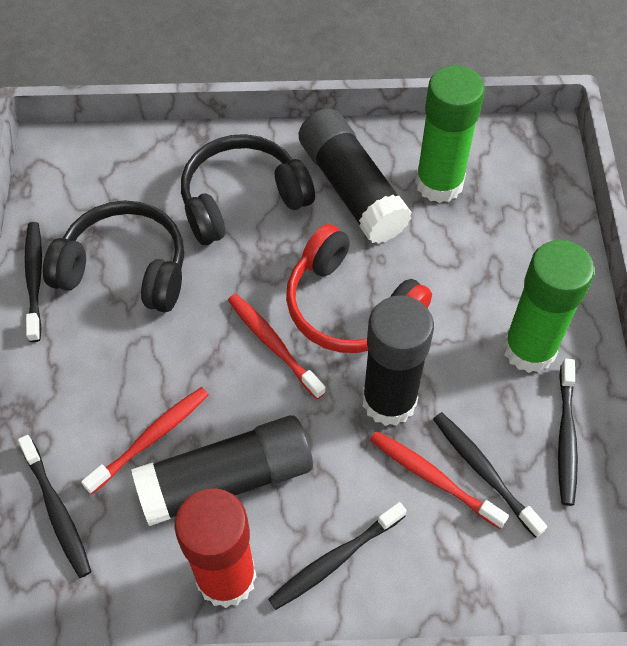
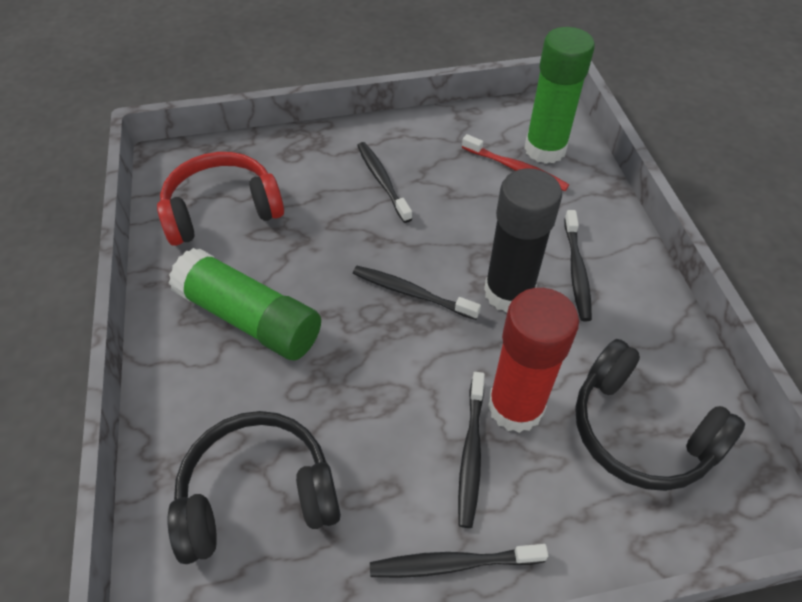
black glue stick: 3 -> 1
red toothbrush: 3 -> 1

